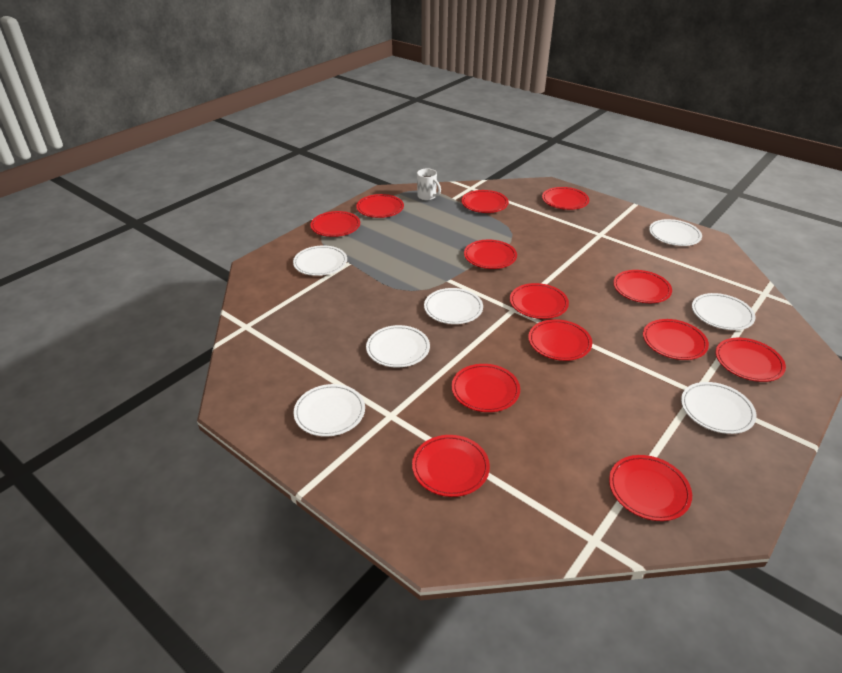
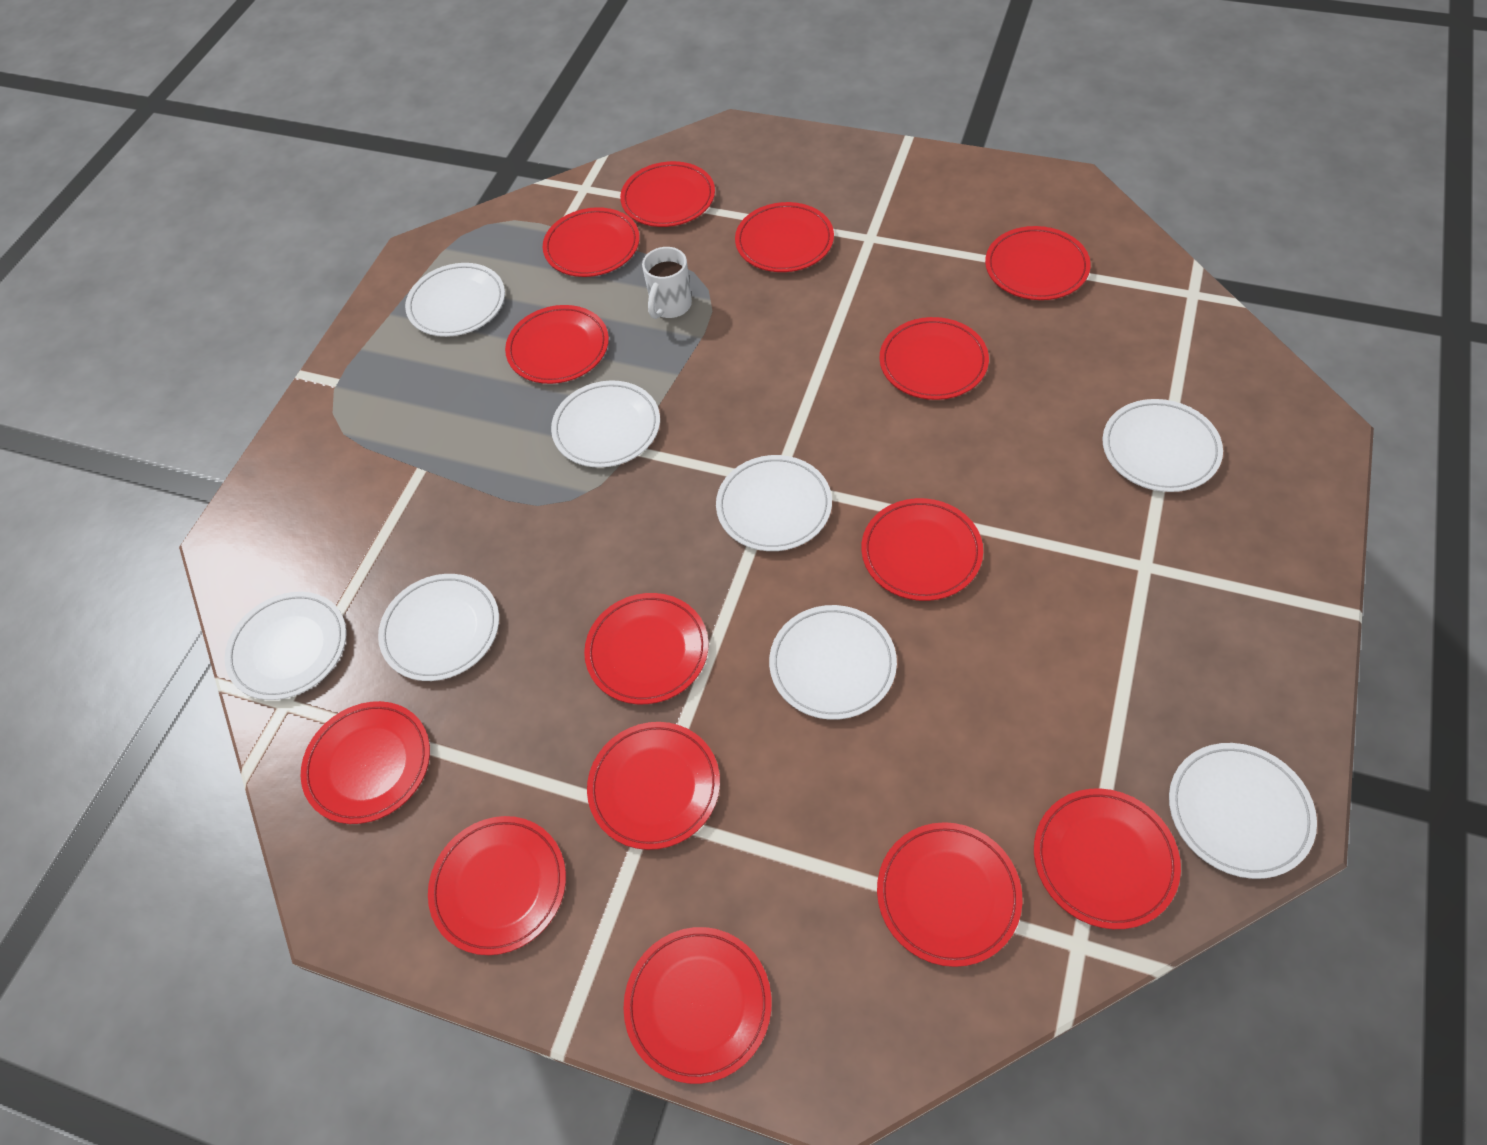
red plate: 13 -> 14
white plate: 7 -> 8

